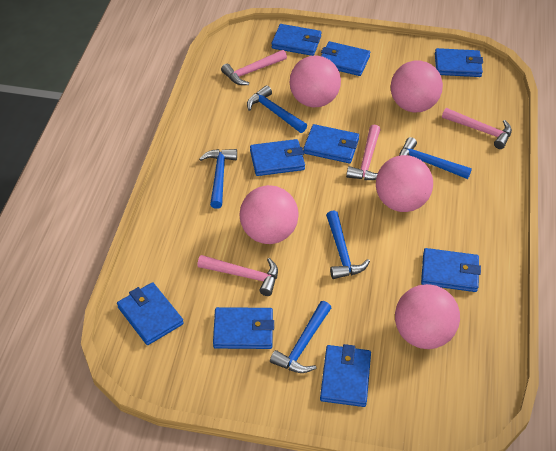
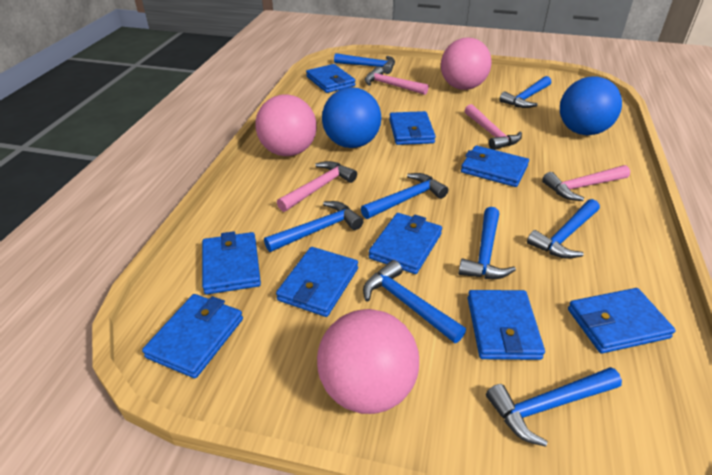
blue ball: 0 -> 2
blue hammer: 5 -> 8
pink ball: 5 -> 3

